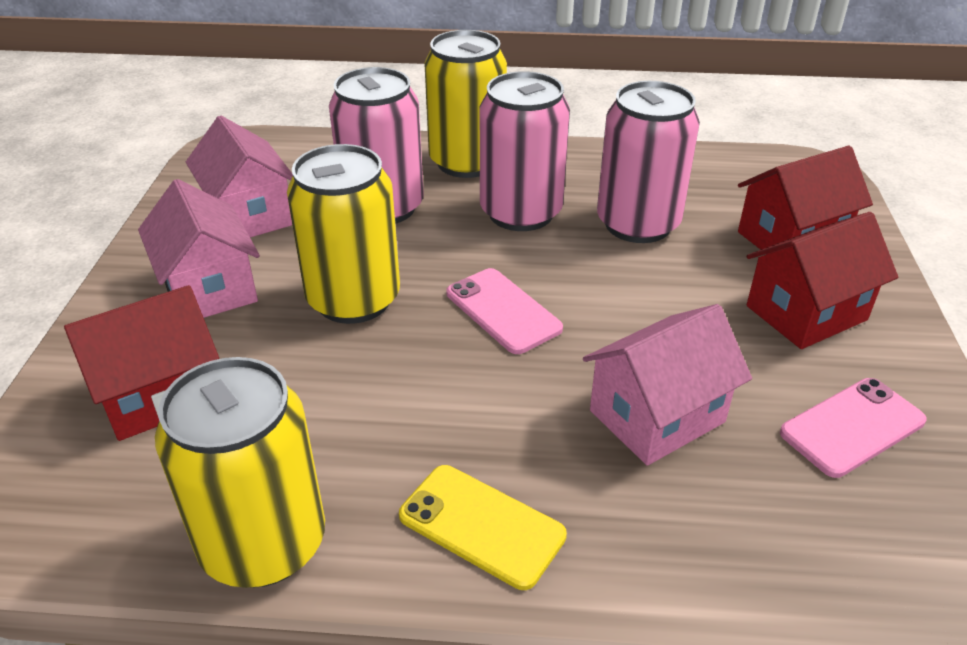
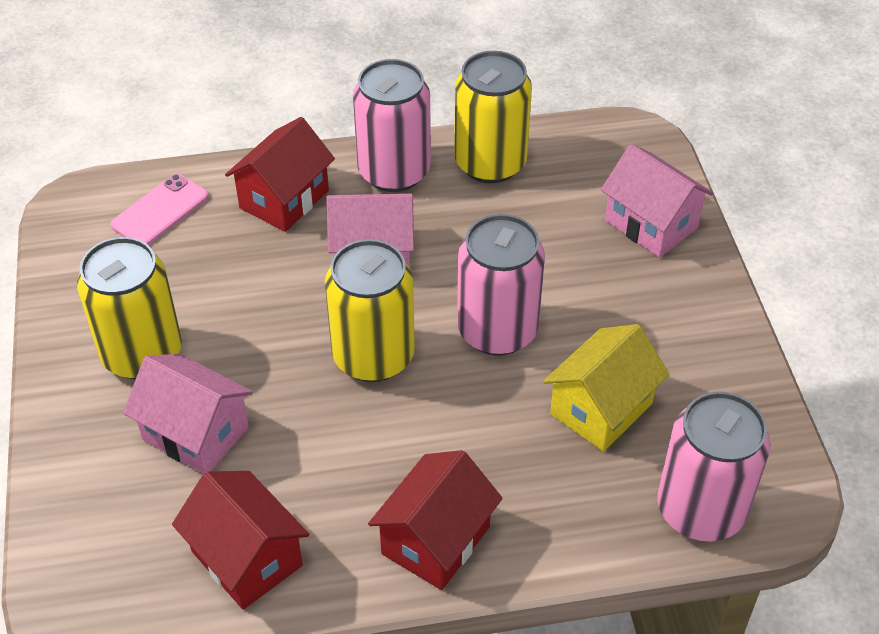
pink phone: 2 -> 1
yellow house: 0 -> 1
yellow phone: 1 -> 0

